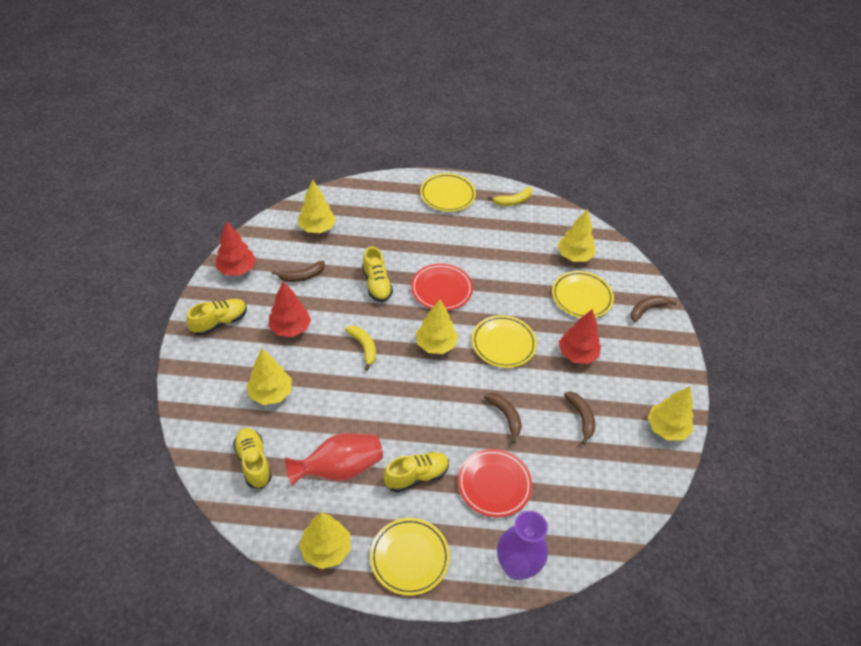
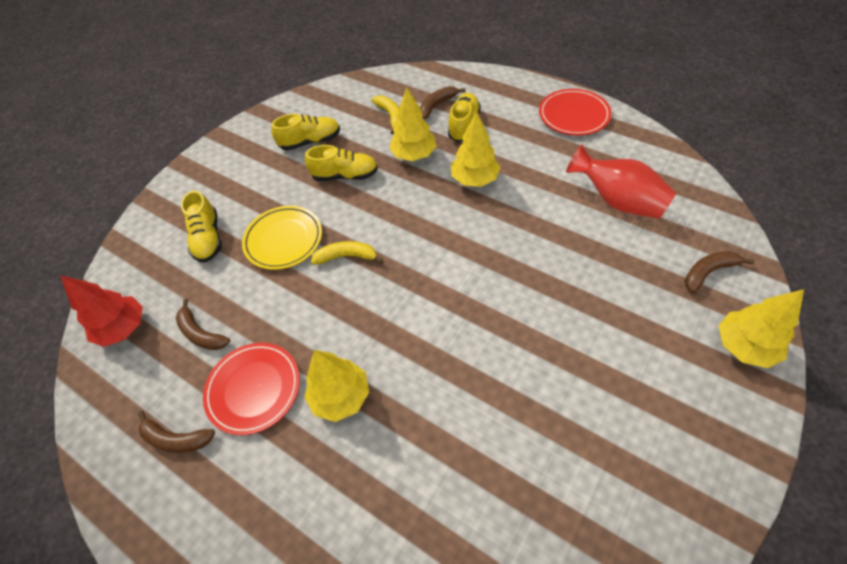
purple vase: 1 -> 0
red tree: 3 -> 1
yellow plate: 4 -> 1
yellow tree: 6 -> 4

